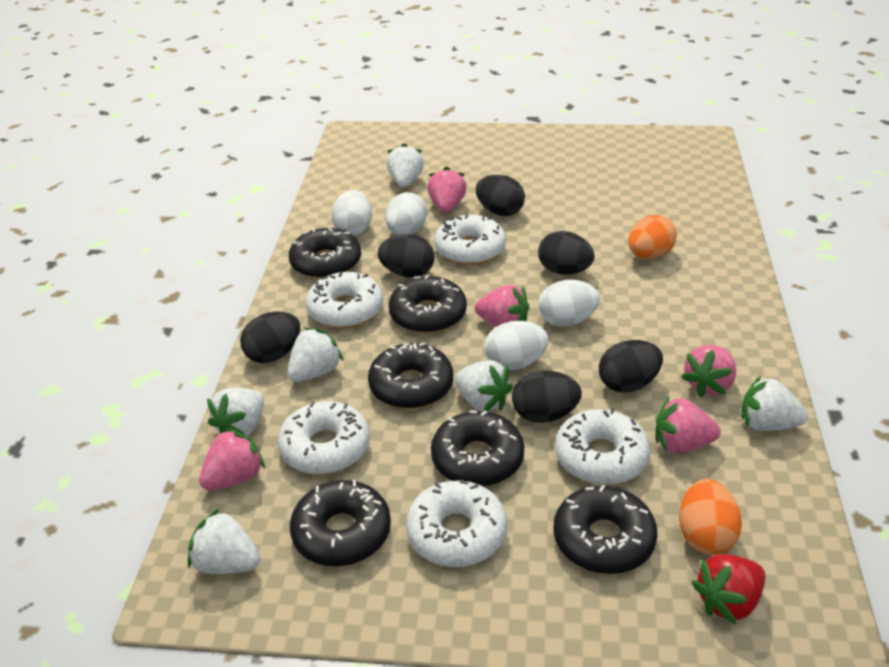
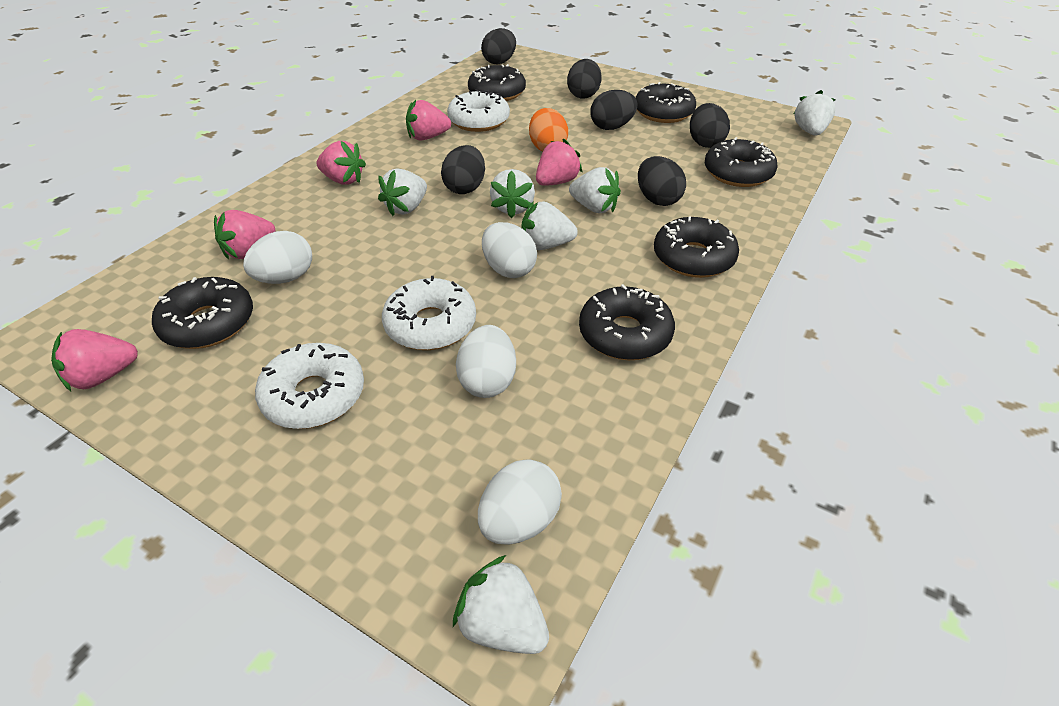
orange egg: 2 -> 1
red strawberry: 1 -> 0
white donut: 5 -> 3

